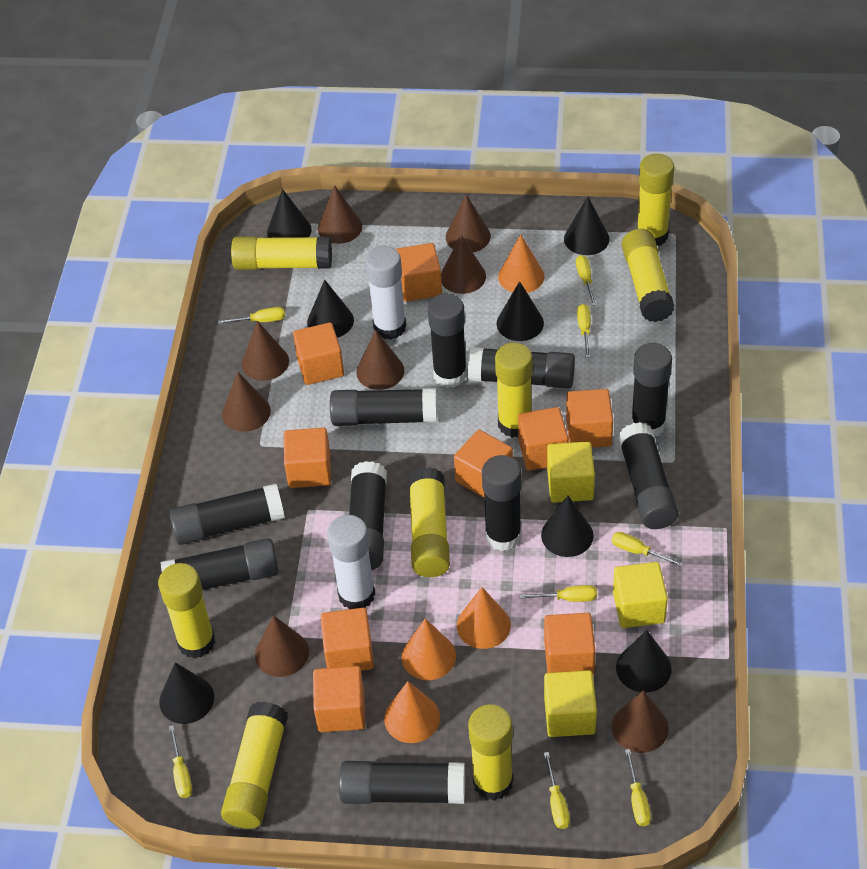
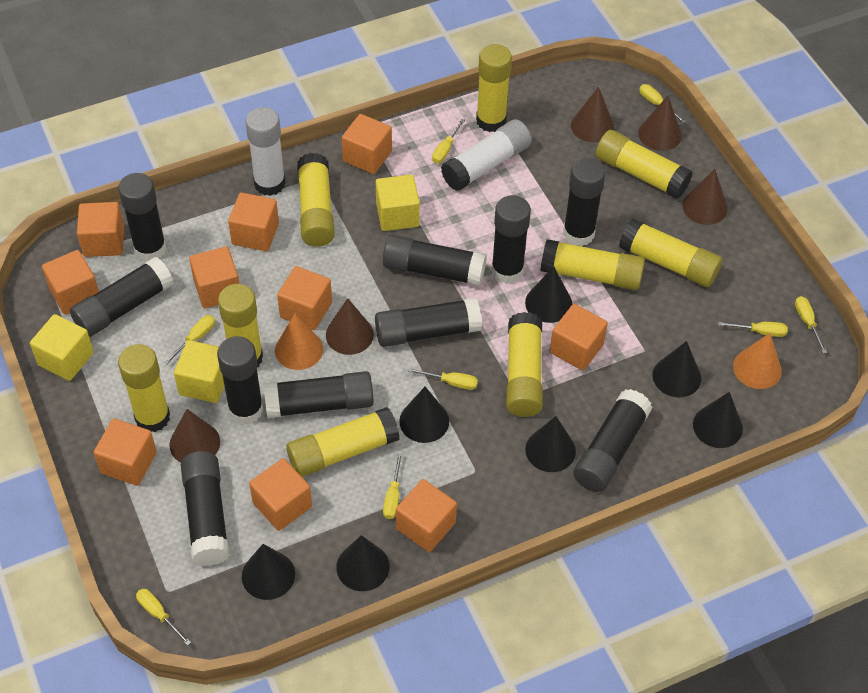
brown cone: 8 -> 5
orange cone: 4 -> 2
orange cube: 9 -> 10
yellow glue stick: 8 -> 9

